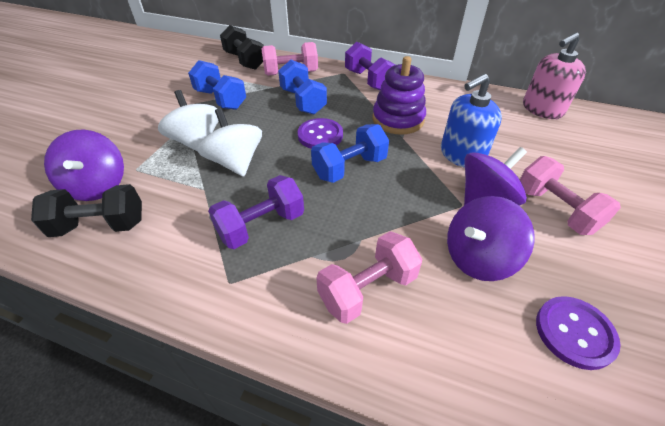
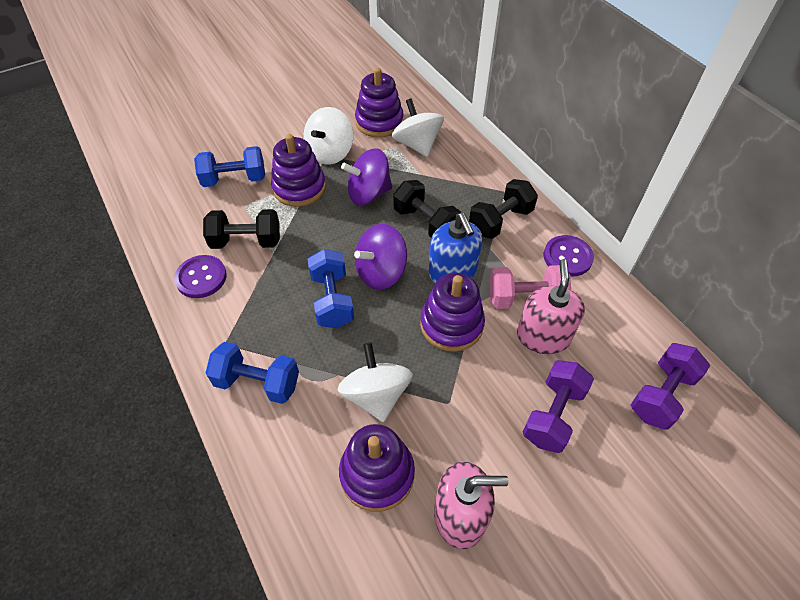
black dumbbell: 2 -> 3
pink dumbbell: 3 -> 1
pink soap dispenser: 1 -> 2
purple spinning top: 3 -> 2
purple stacking toy: 1 -> 4
white spinning top: 2 -> 3

